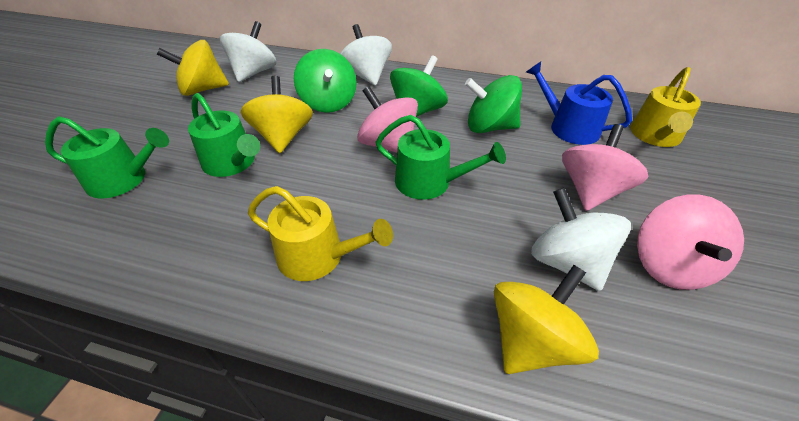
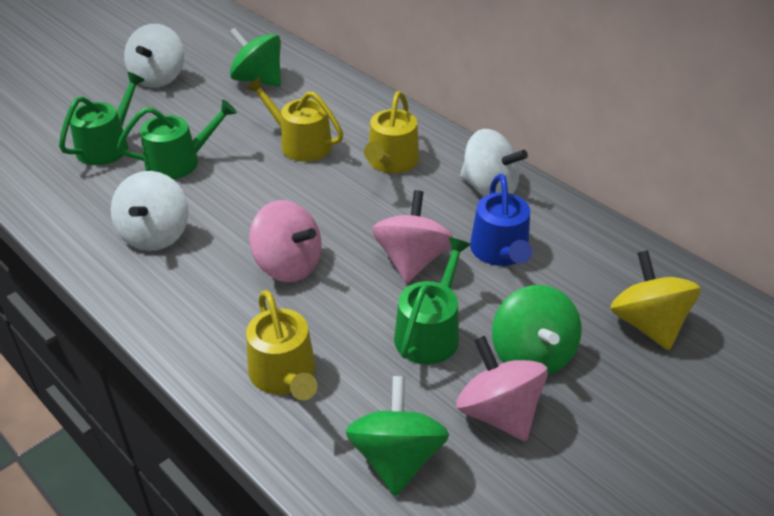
yellow spinning top: 3 -> 1
yellow watering can: 2 -> 3

